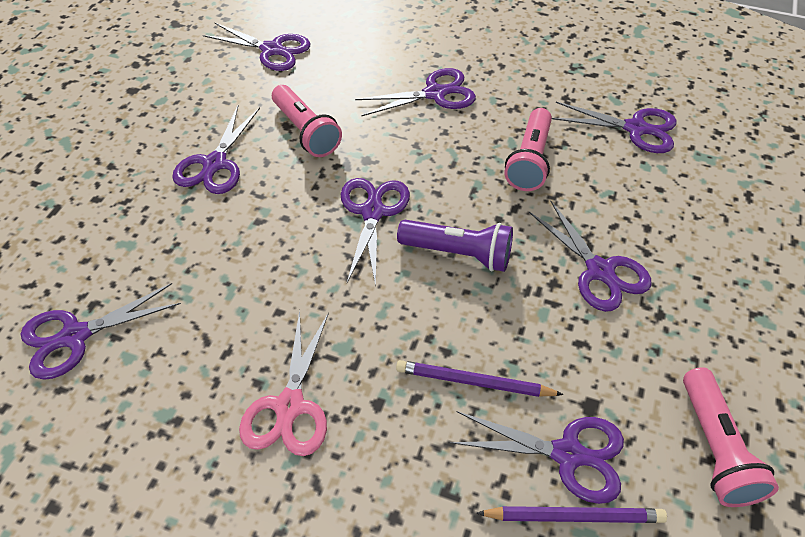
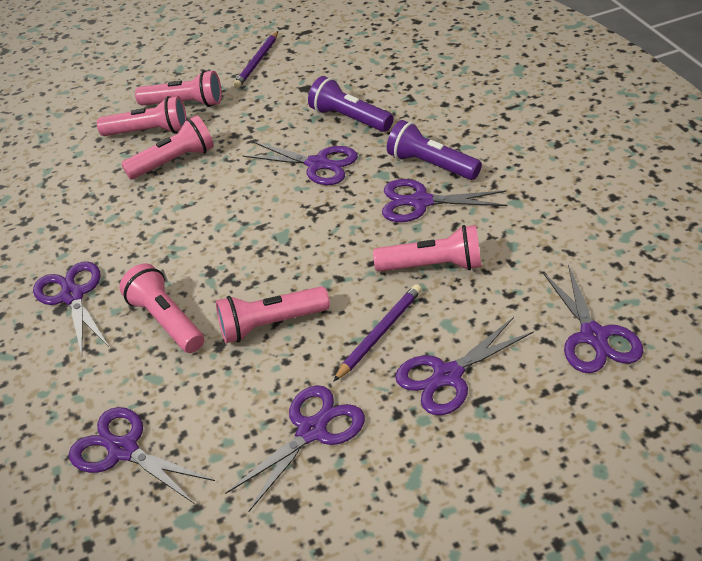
pink flashlight: 3 -> 6
pink scissors: 1 -> 0
purple flashlight: 1 -> 2
purple scissors: 8 -> 7

